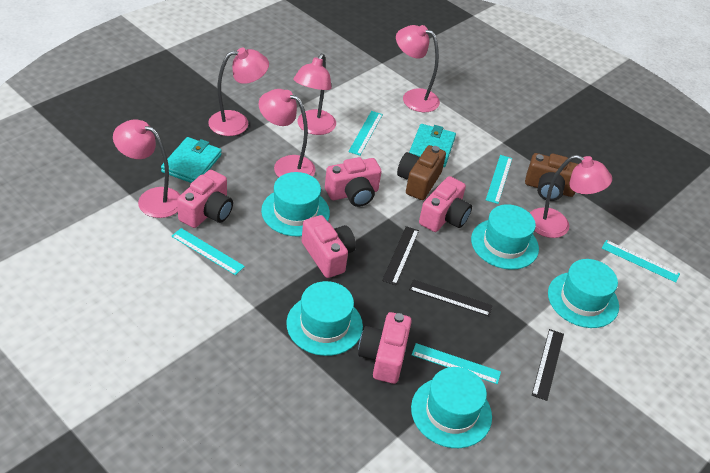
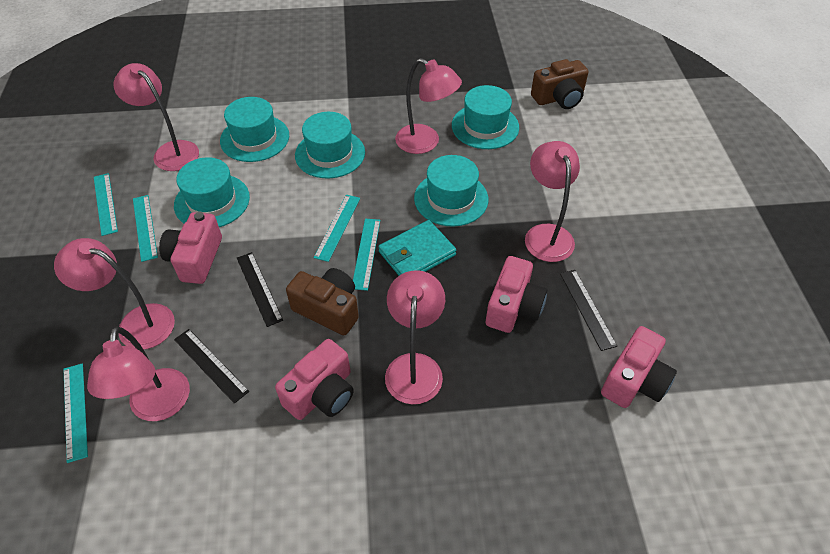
pink camera: 5 -> 4
turquoise wallet: 2 -> 1

